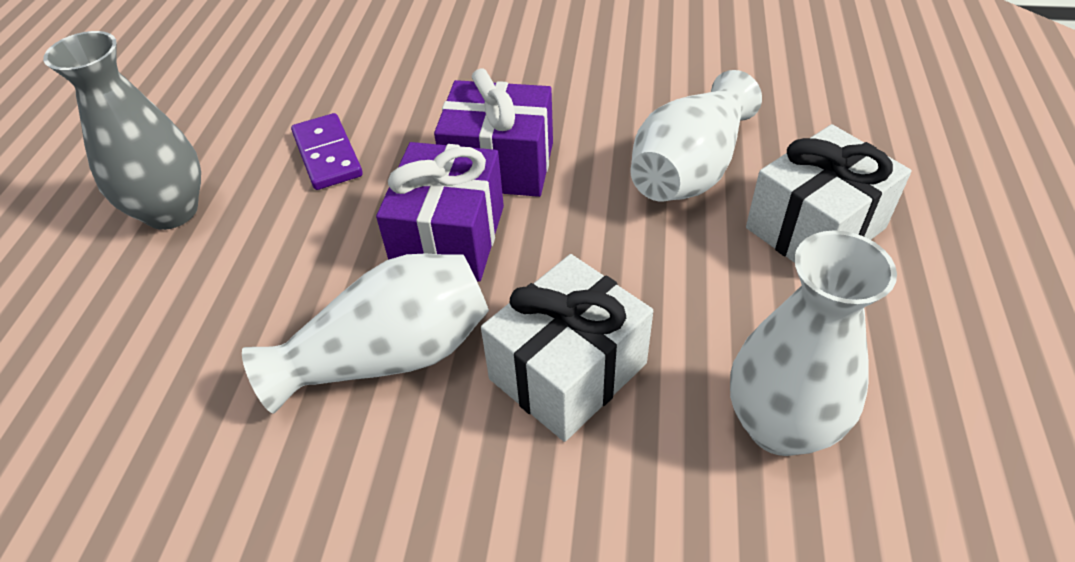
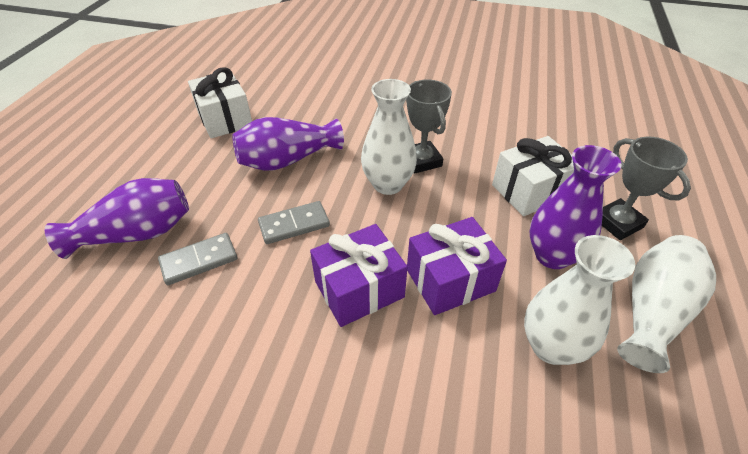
grey domino: 0 -> 2
grey trophy: 0 -> 2
grey vase: 1 -> 0
purple domino: 1 -> 0
purple vase: 0 -> 3

